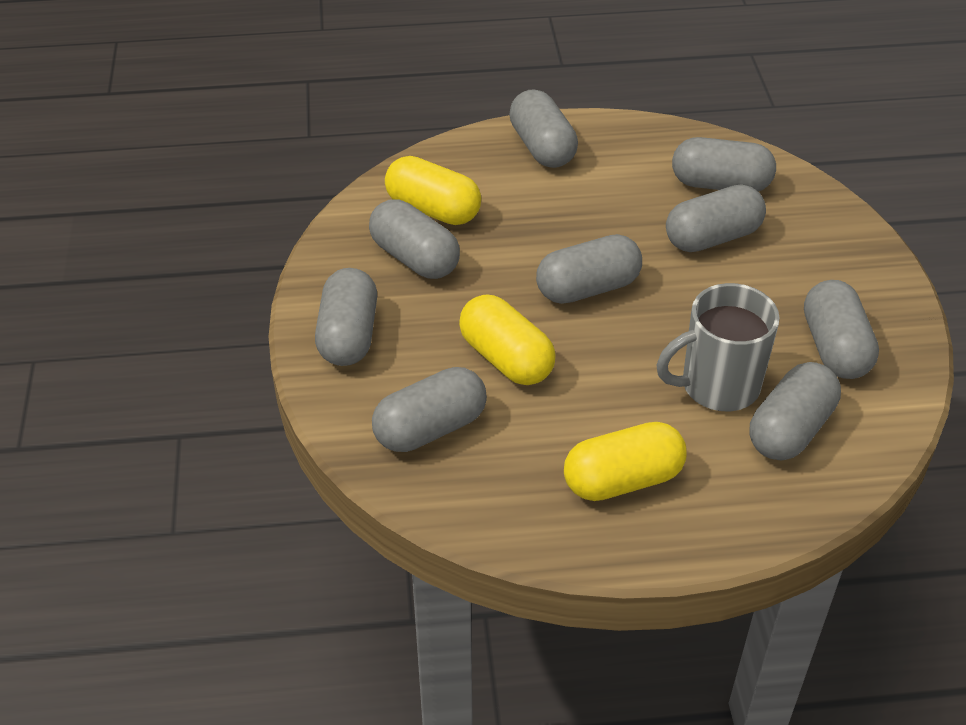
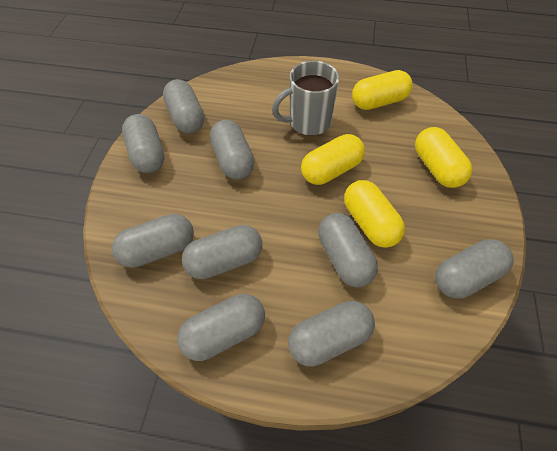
yellow capsule: 3 -> 4

